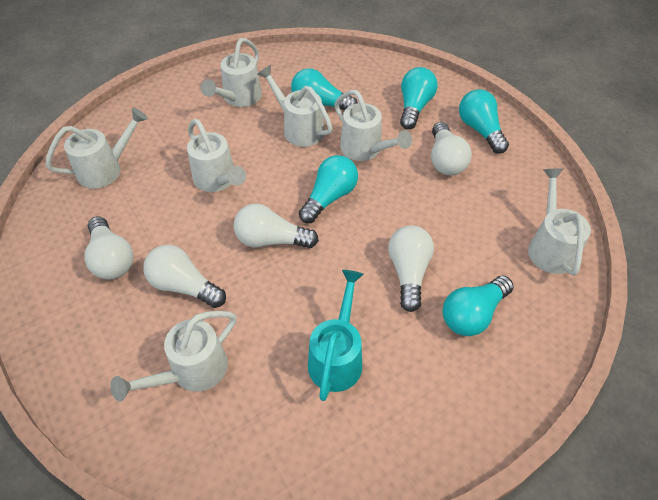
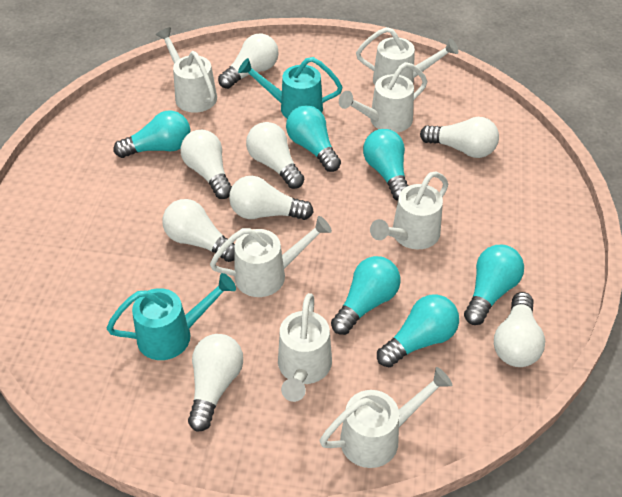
turquoise light bulb: 5 -> 6
turquoise watering can: 1 -> 2
white light bulb: 5 -> 8

